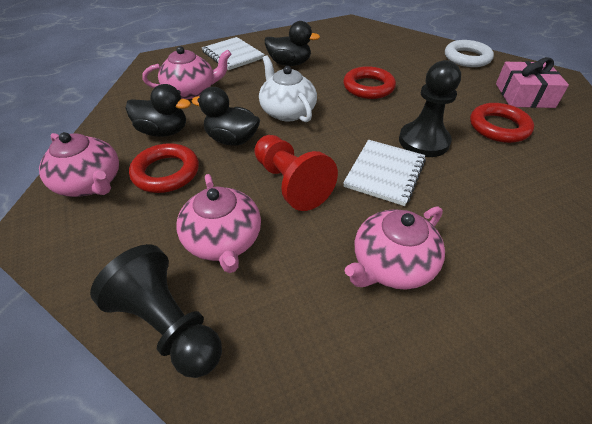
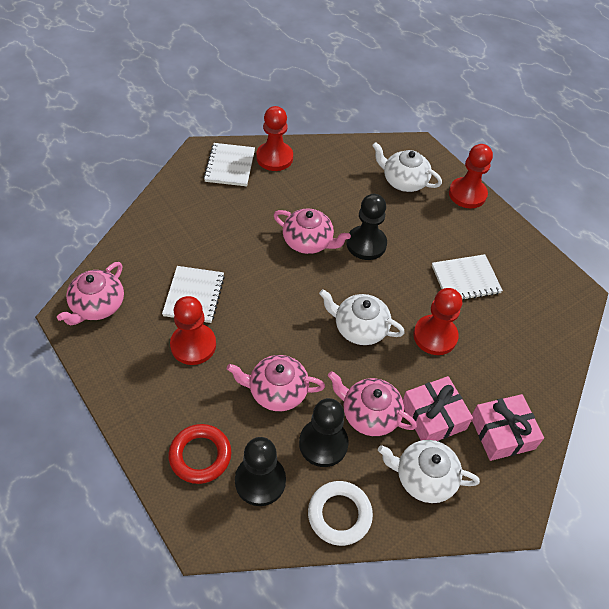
black duck: 3 -> 0
black pawn: 2 -> 3
pink gift: 1 -> 2
red pawn: 1 -> 4
red ring: 3 -> 1
white notebook: 2 -> 3
white teapot: 1 -> 3

